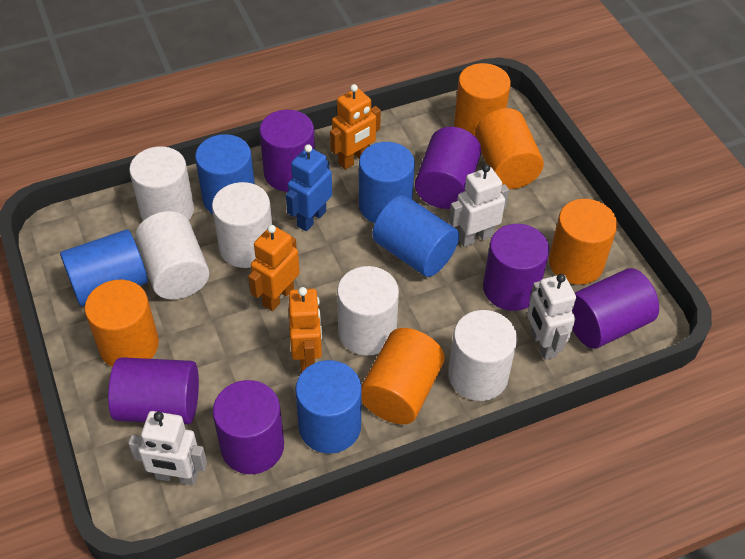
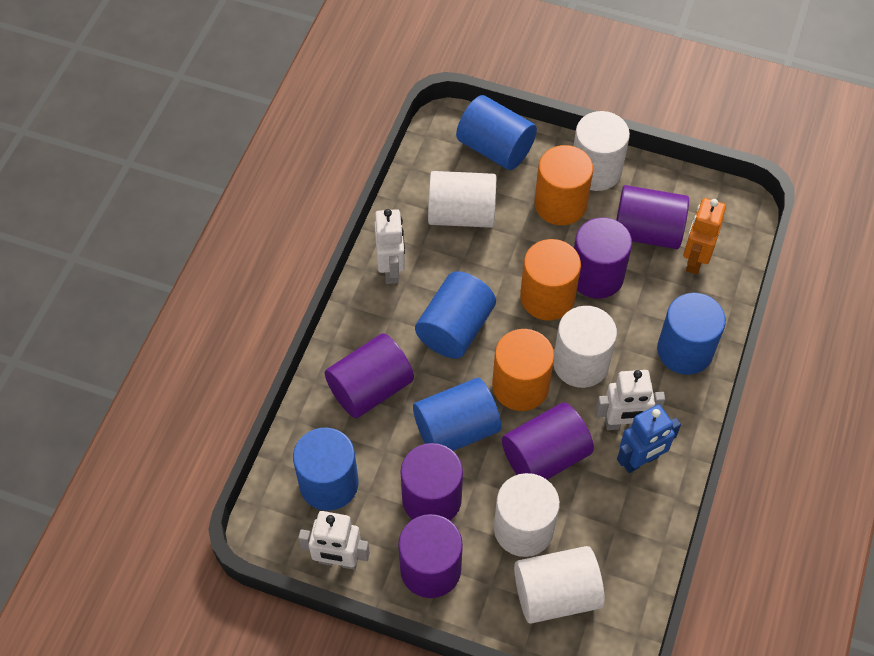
orange cylinder: 5 -> 3
orange robot: 3 -> 1

